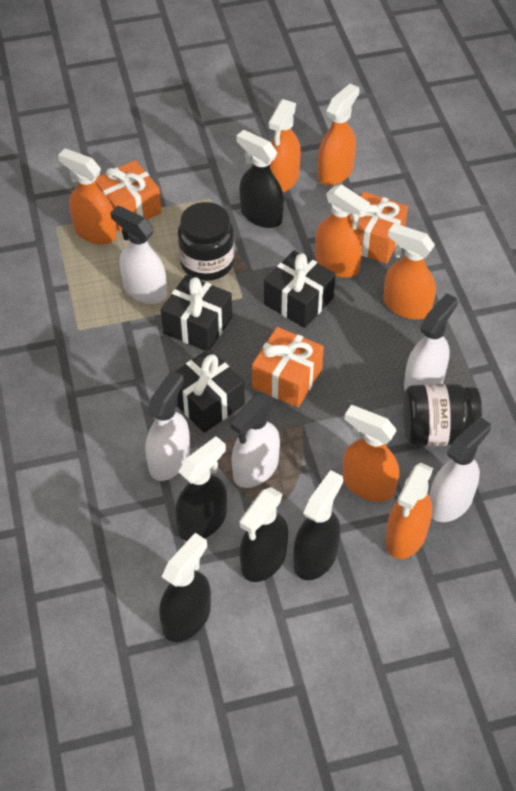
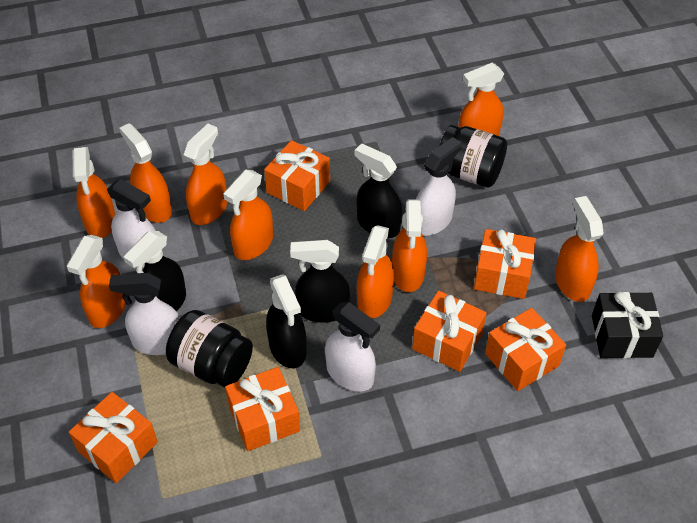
black gift: 3 -> 1
black spray bottle: 5 -> 4
orange gift: 3 -> 6
orange spray bottle: 7 -> 9
white spray bottle: 5 -> 4

